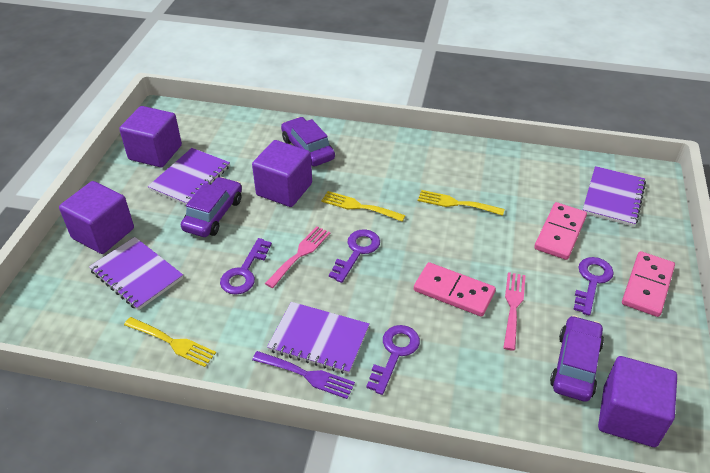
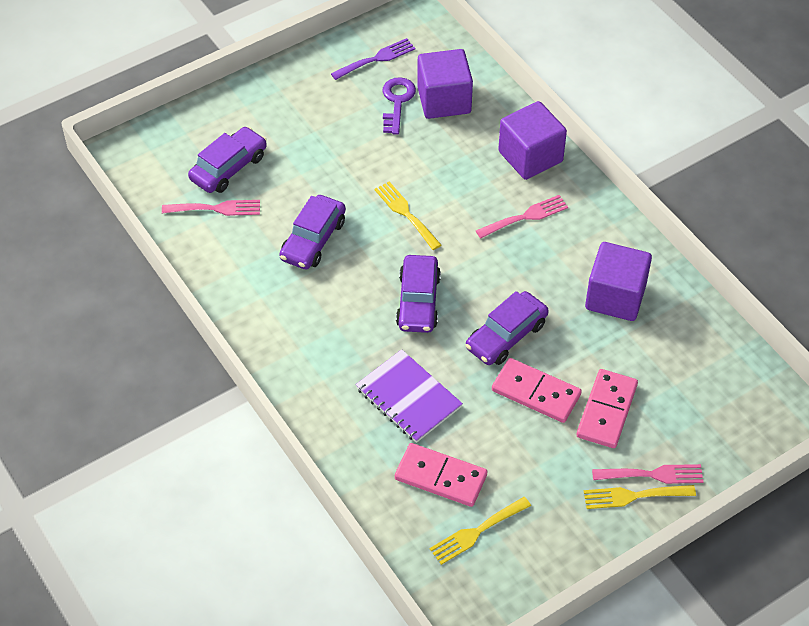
pink fork: 2 -> 3
purple car: 3 -> 4
purple cube: 4 -> 3
purple key: 4 -> 1
purple notebook: 4 -> 1

